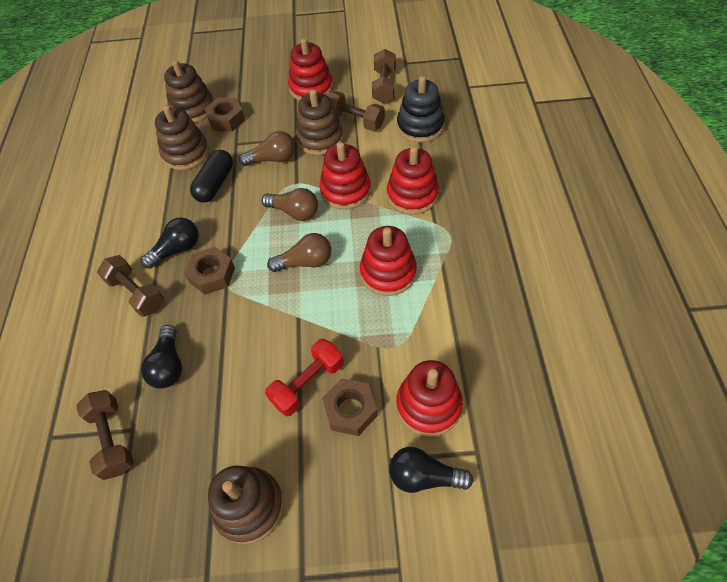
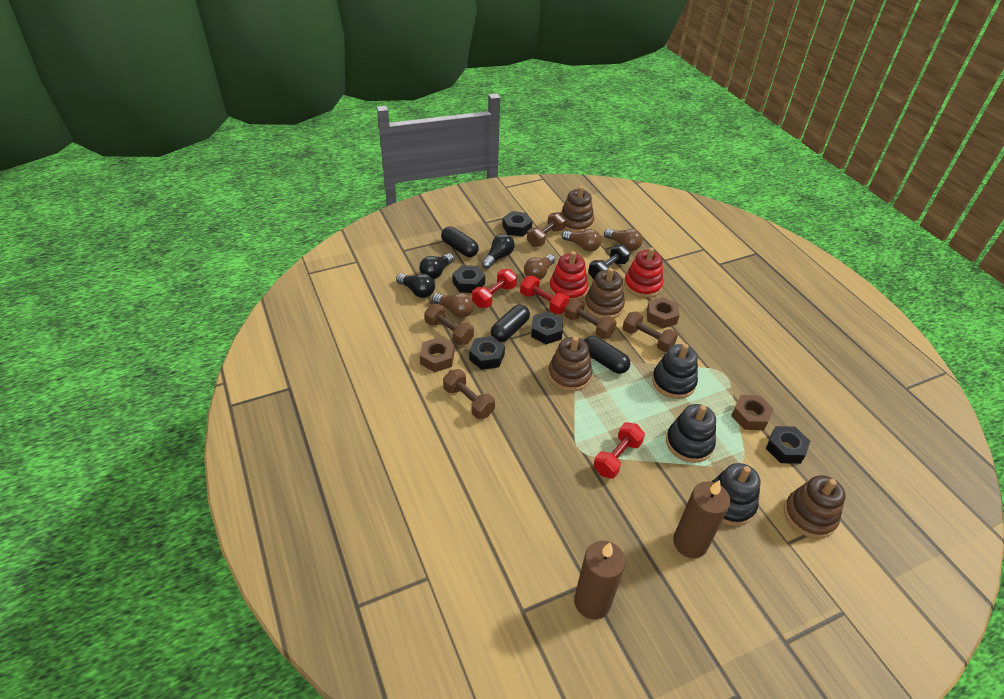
black capsule: 1 -> 3
black dumbbell: 0 -> 1
black nut: 0 -> 5
black stacking toy: 1 -> 3
brown candle: 0 -> 2
brown dumbbell: 4 -> 5
brown light bulb: 3 -> 4
red dumbbell: 1 -> 3
red stacking toy: 5 -> 2

